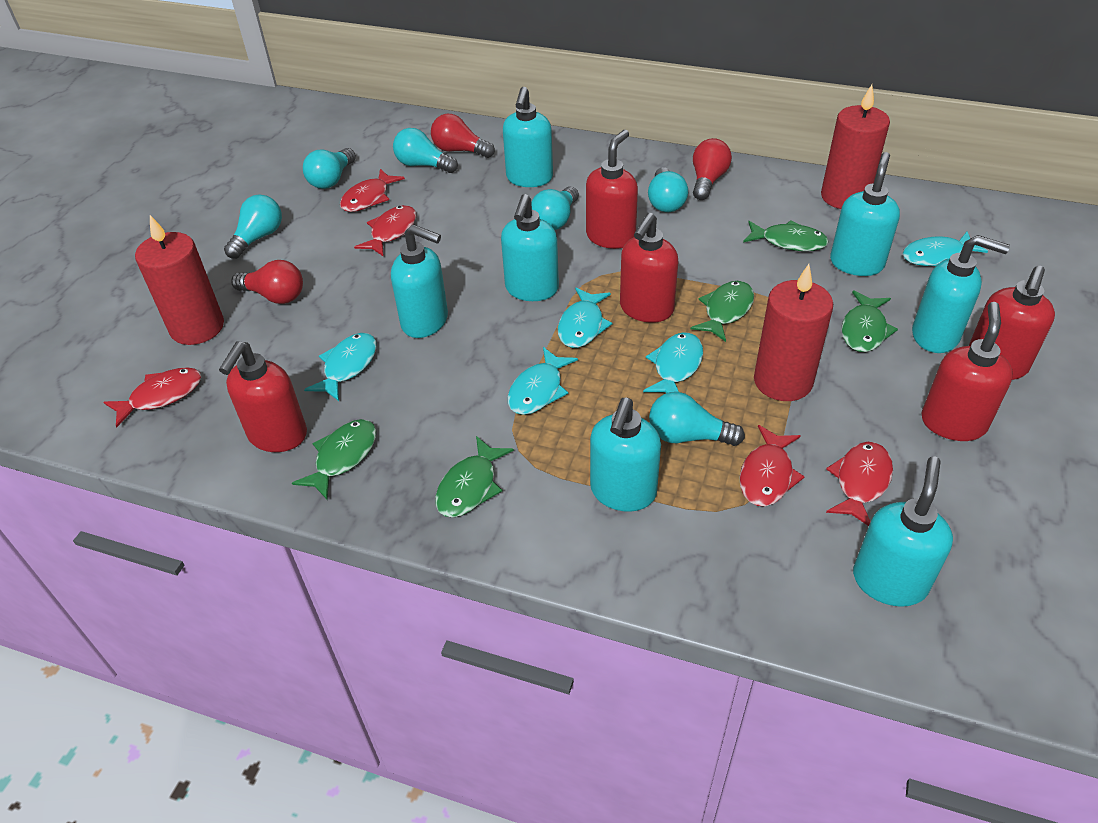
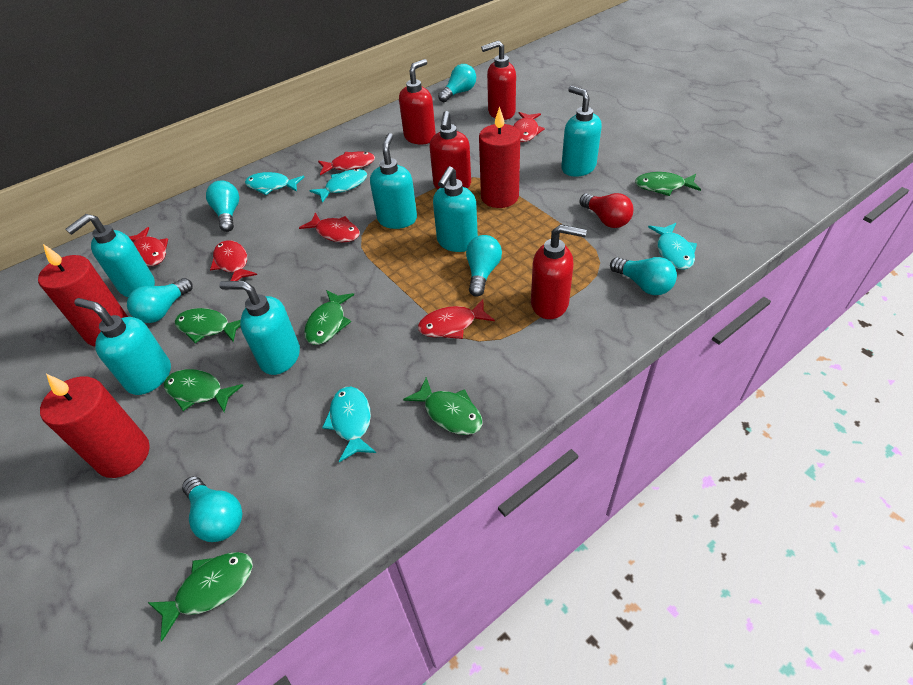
green fish: 5 -> 6
red fish: 5 -> 6
red light bulb: 3 -> 1
red soap dispenser: 5 -> 4
turquoise fish: 5 -> 4
turquoise soap dispenser: 7 -> 6

